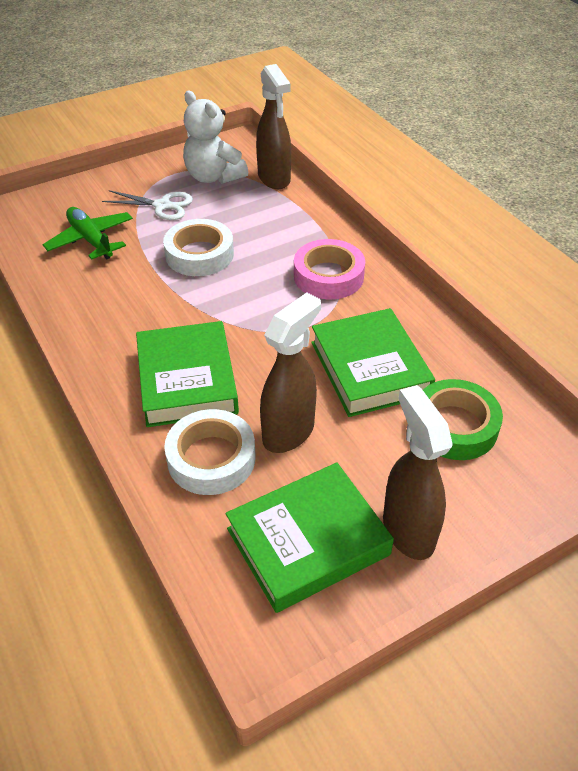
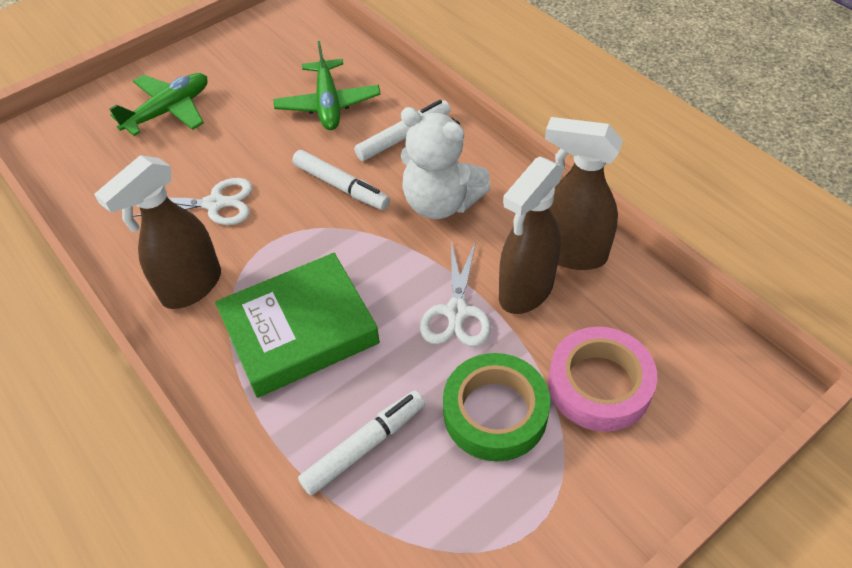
green book: 3 -> 1
green plane: 1 -> 2
white marker: 0 -> 3
white scissors: 1 -> 2
white tape: 2 -> 0

